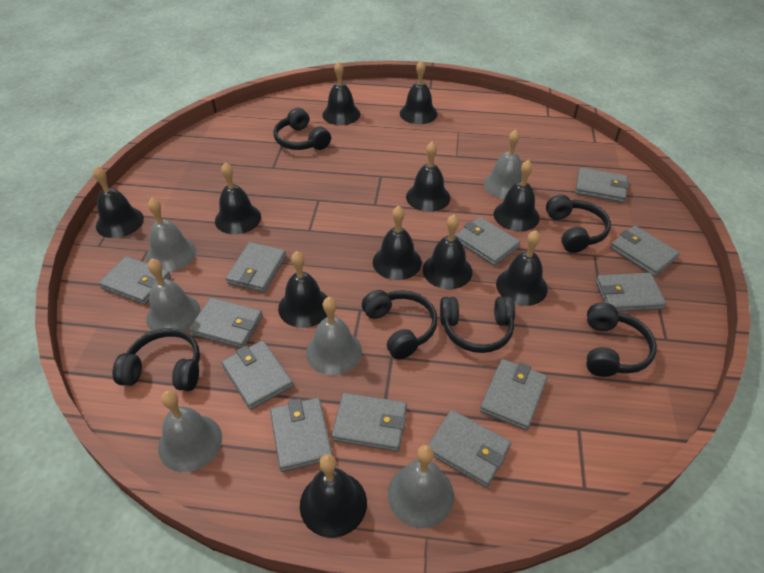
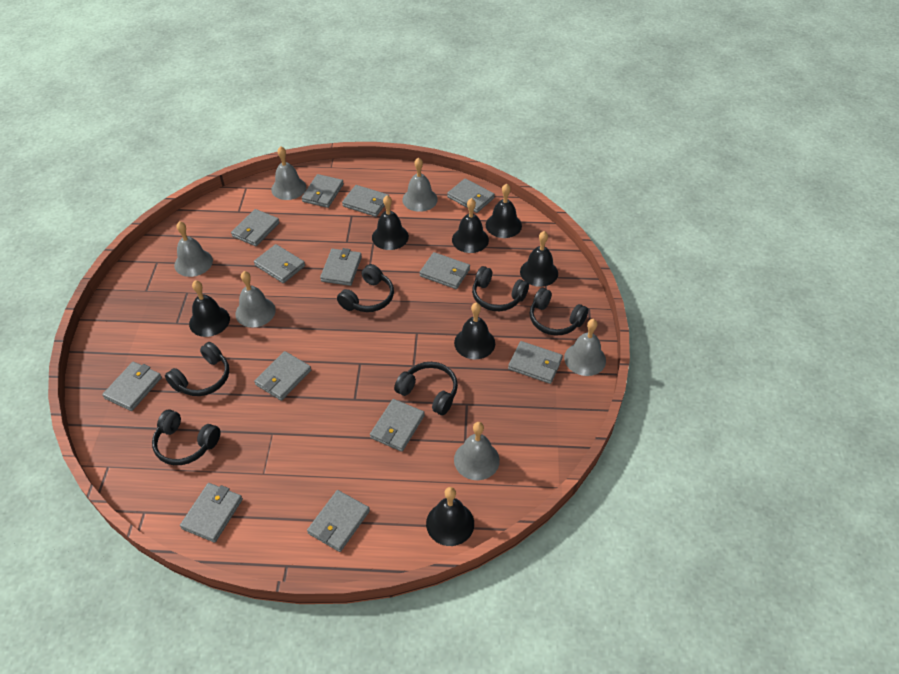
black bell: 11 -> 7
grey wallet: 12 -> 13

